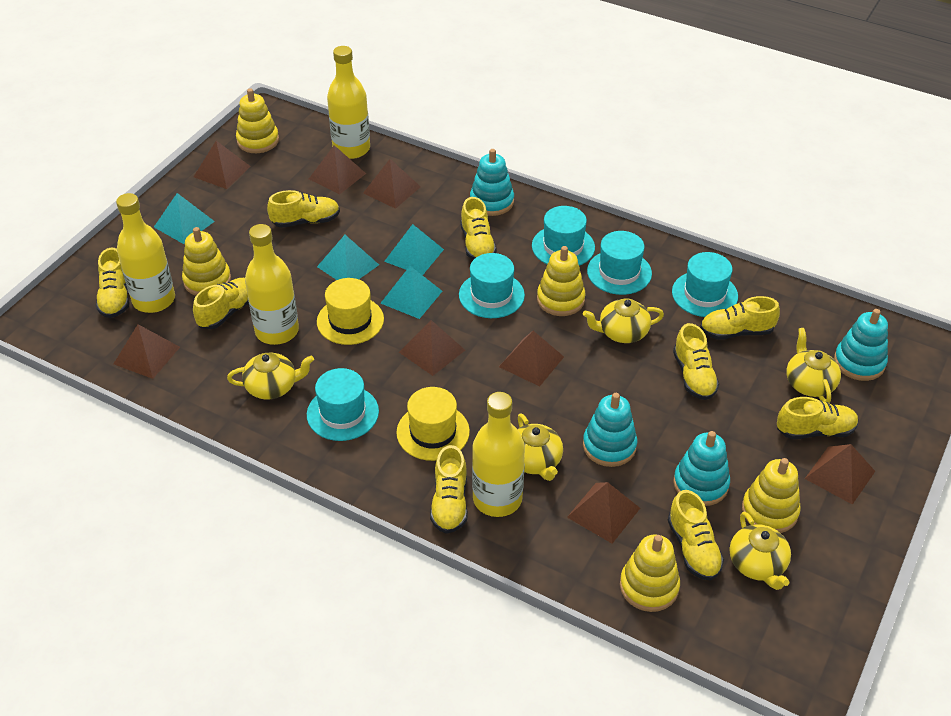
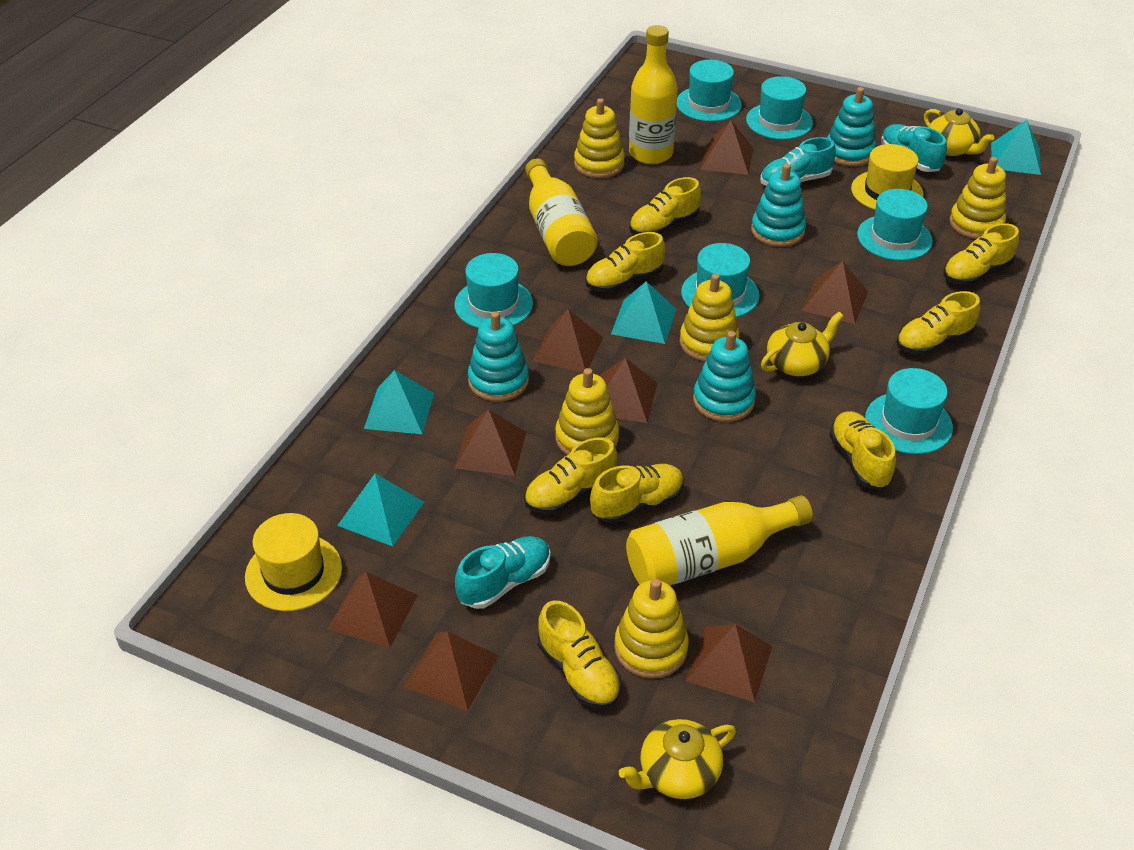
turquoise hat: 5 -> 6
turquoise shoe: 0 -> 3
yellow bottle: 4 -> 3
yellow shoe: 9 -> 8
yellow teapot: 5 -> 3

